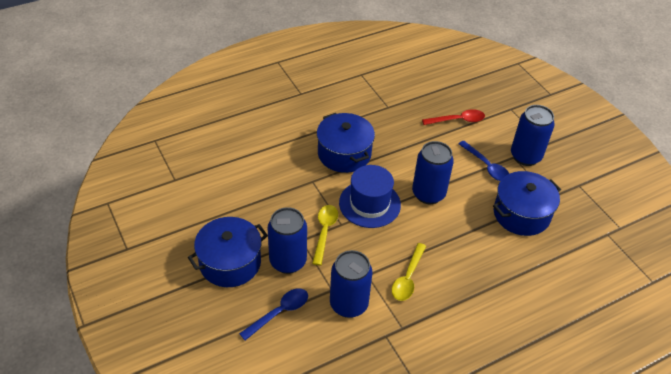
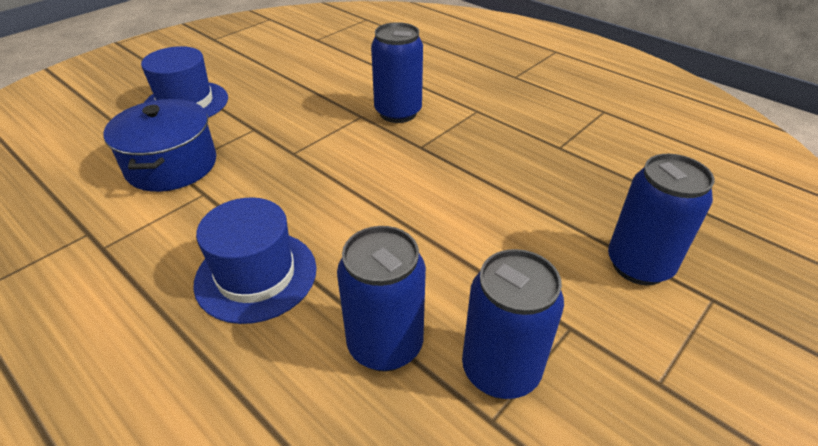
blue hat: 1 -> 2
blue pot: 3 -> 1
blue spoon: 2 -> 0
red spoon: 1 -> 0
yellow spoon: 2 -> 0

